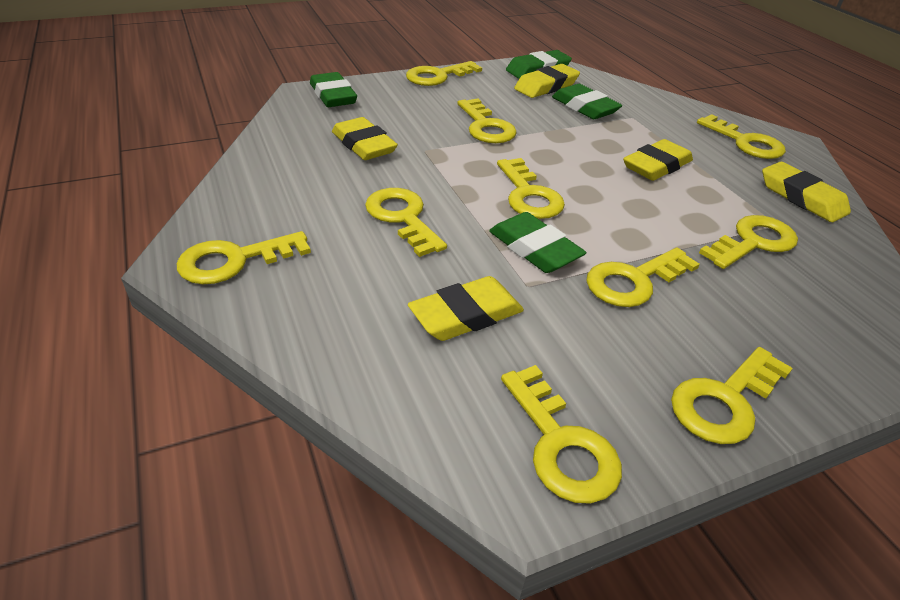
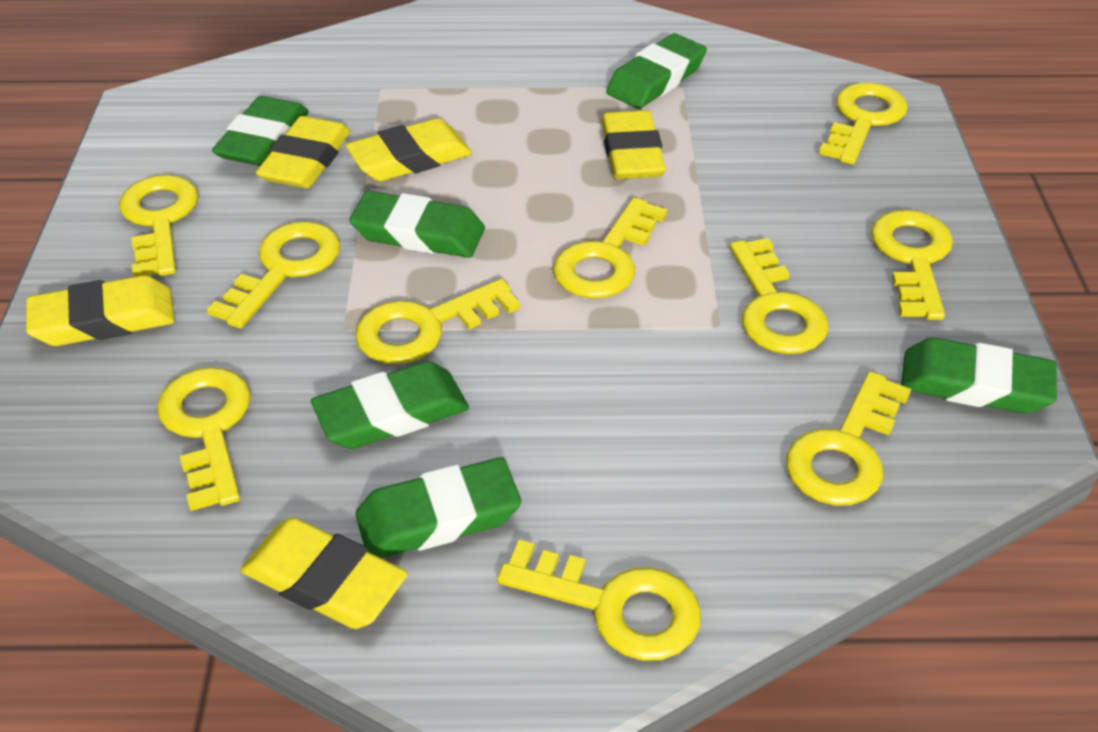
green eraser: 4 -> 6

